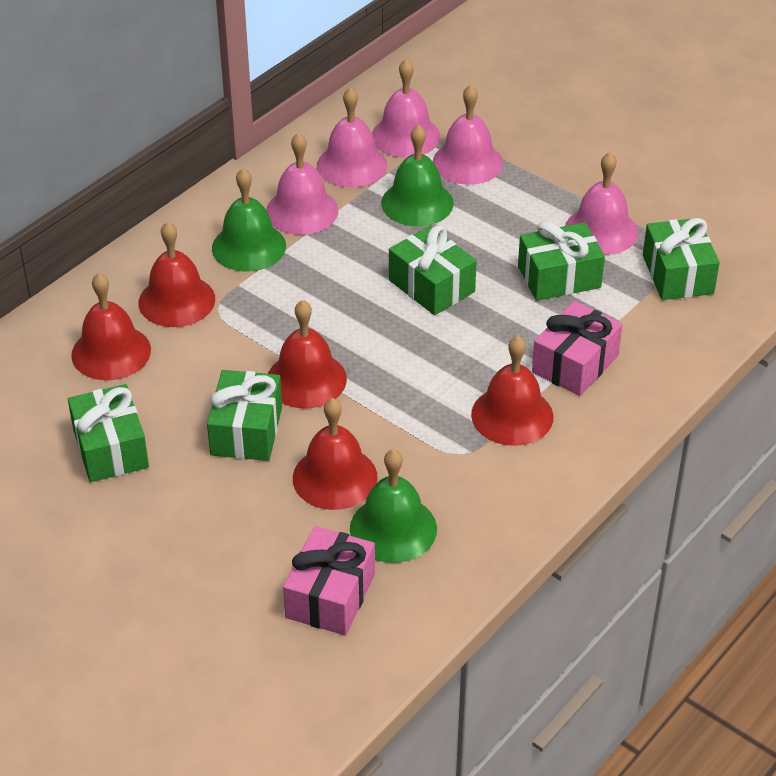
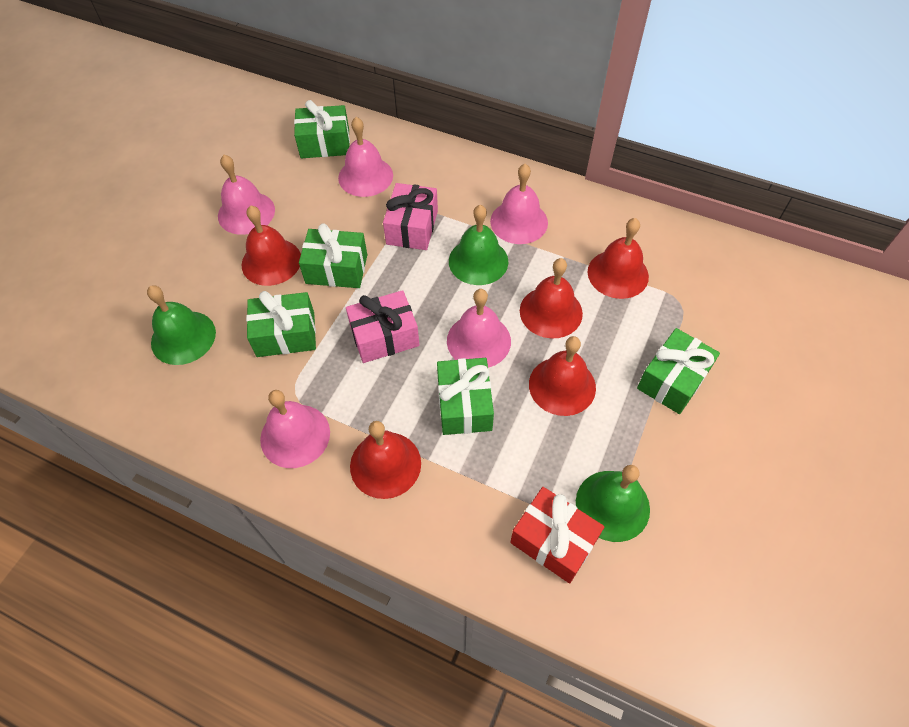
red gift: 0 -> 1

